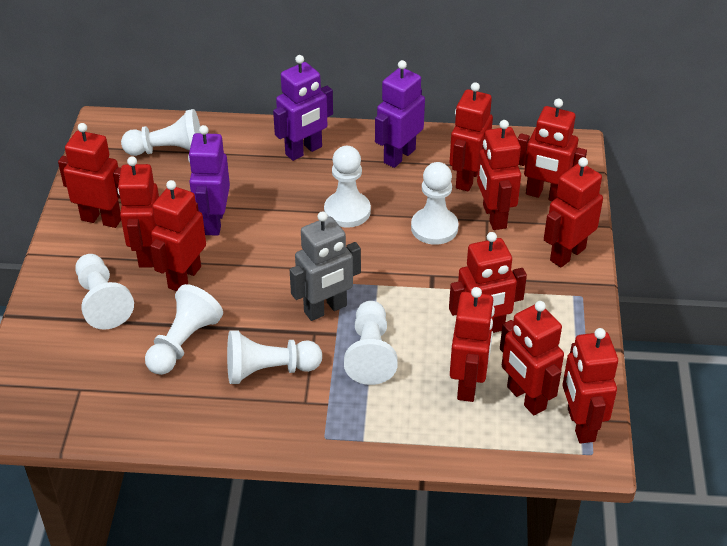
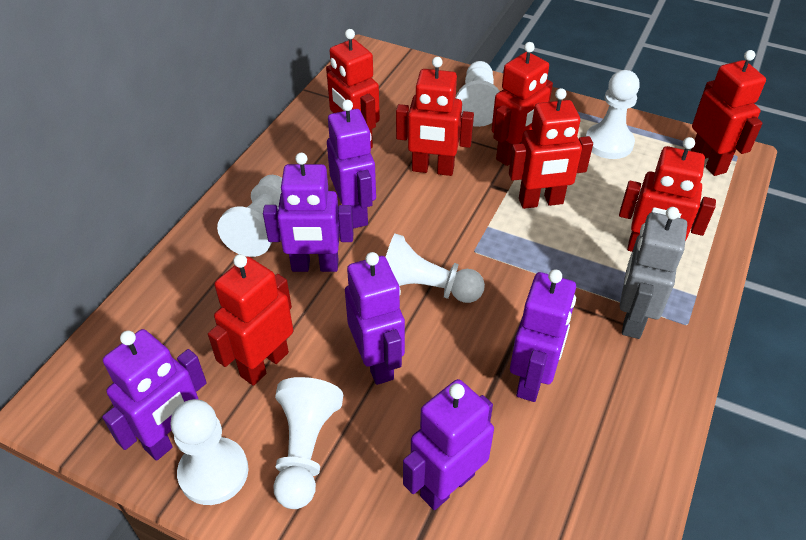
purple robot: 3 -> 6
red robot: 11 -> 7
white pawn: 7 -> 6

